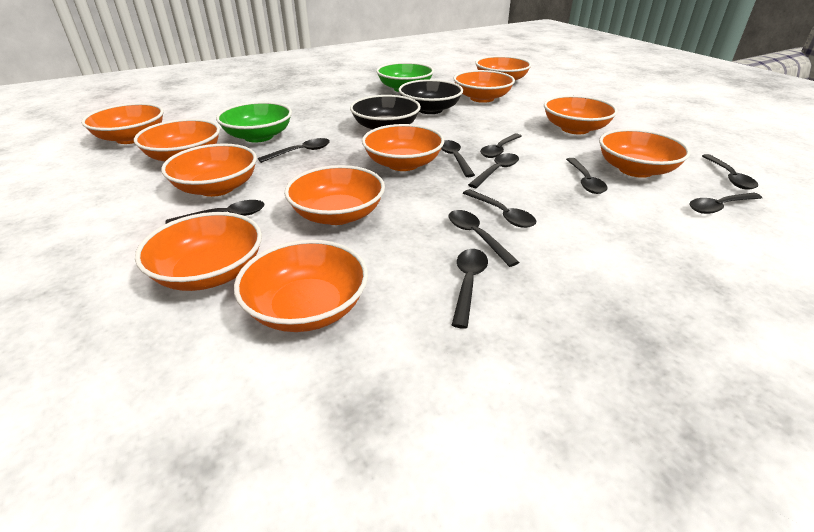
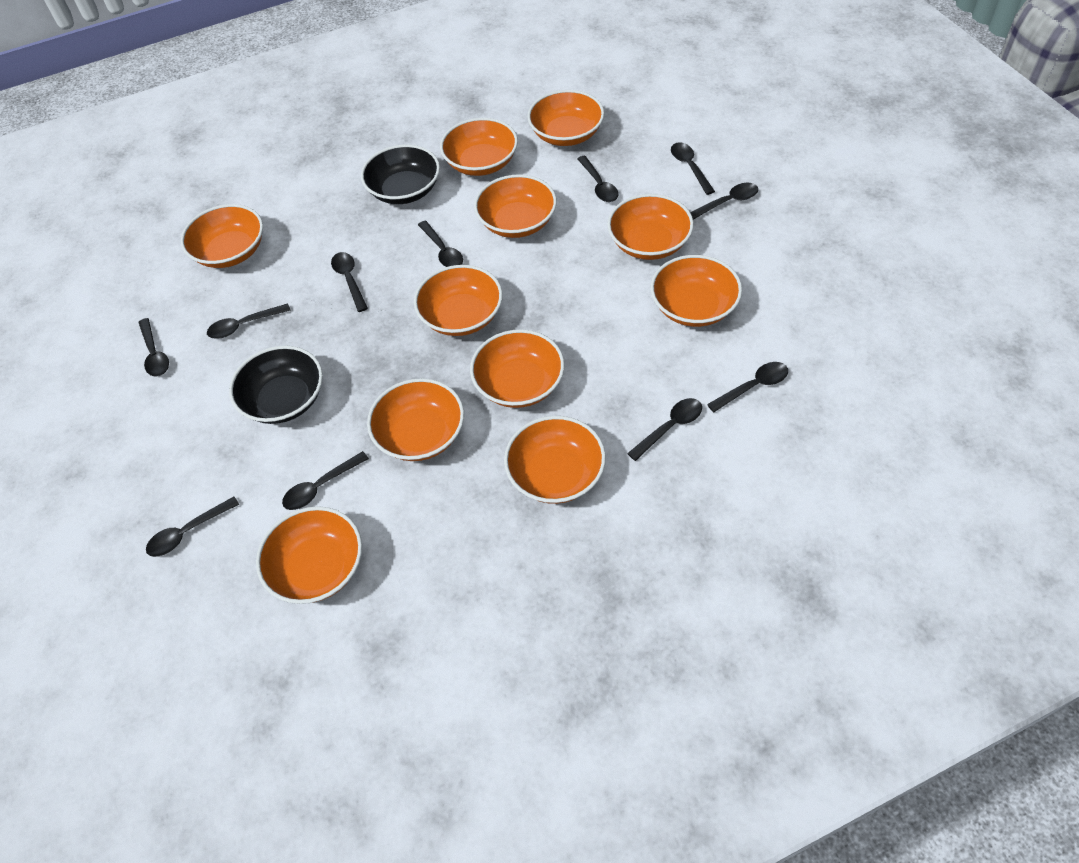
green bowl: 2 -> 0

